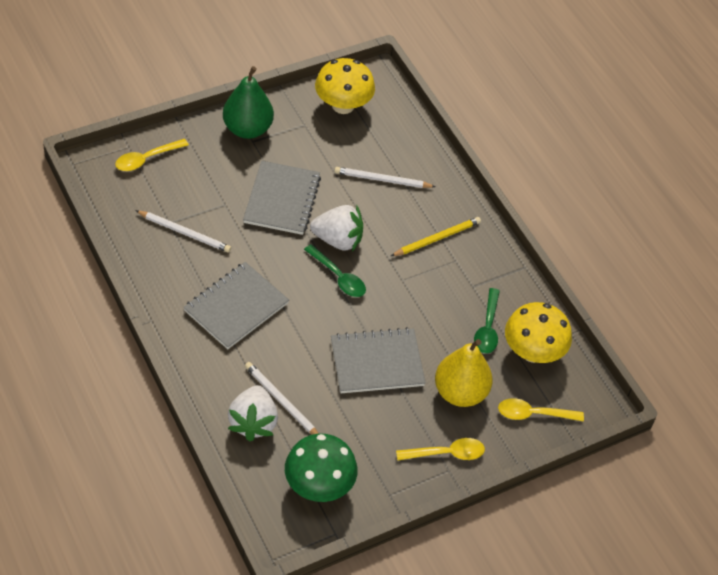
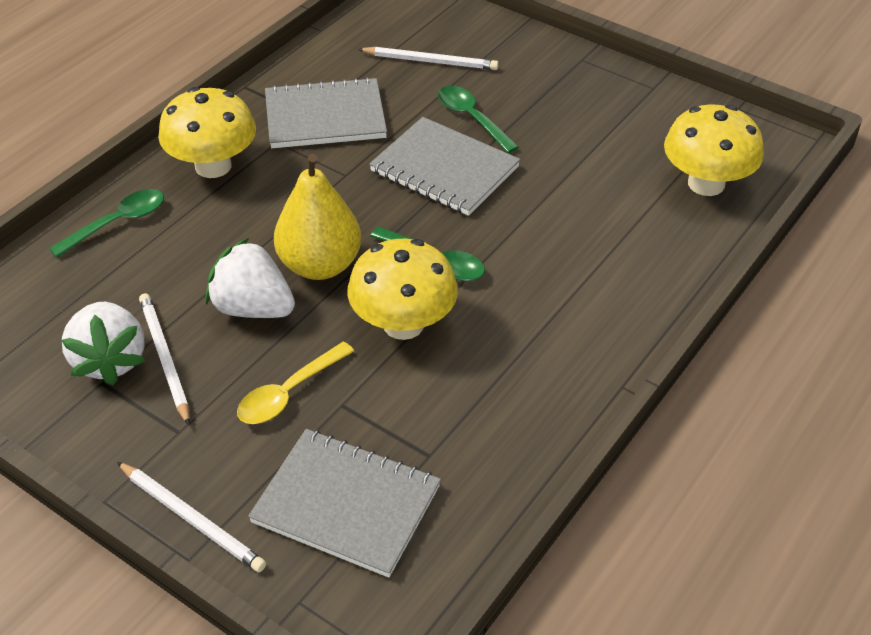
green mushroom: 1 -> 0
green pear: 1 -> 0
green spoon: 2 -> 3
yellow mushroom: 2 -> 3
yellow pencil: 1 -> 0
yellow spoon: 3 -> 1

